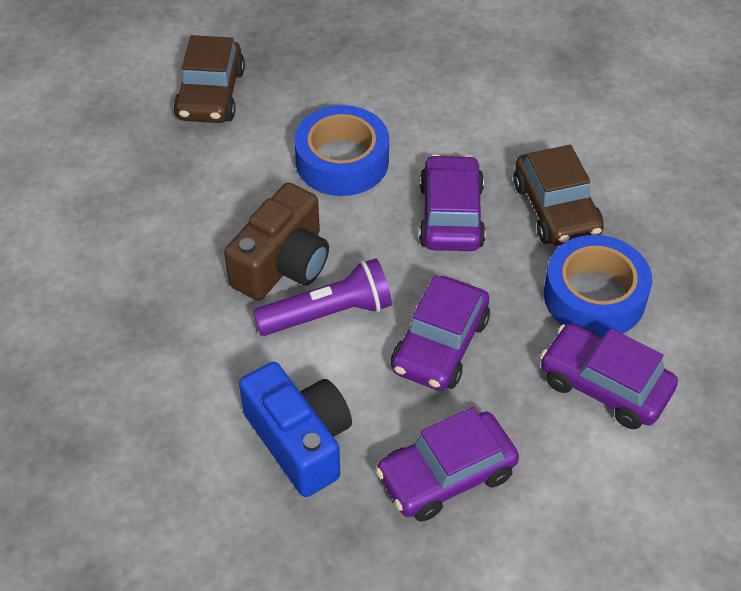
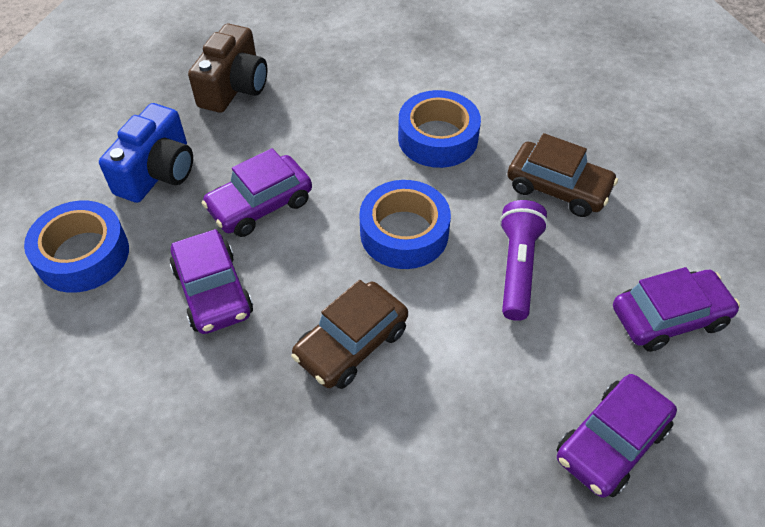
blue tape: 2 -> 3

